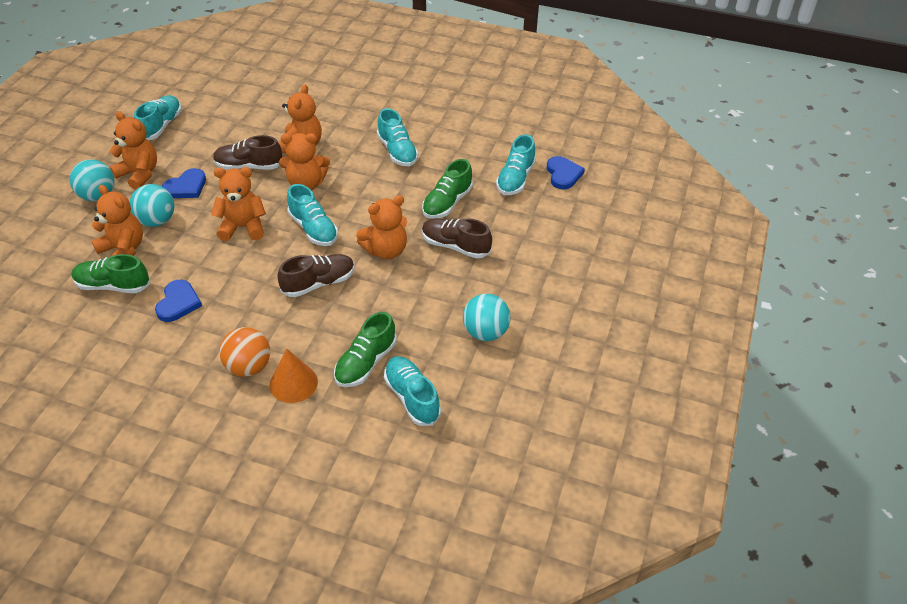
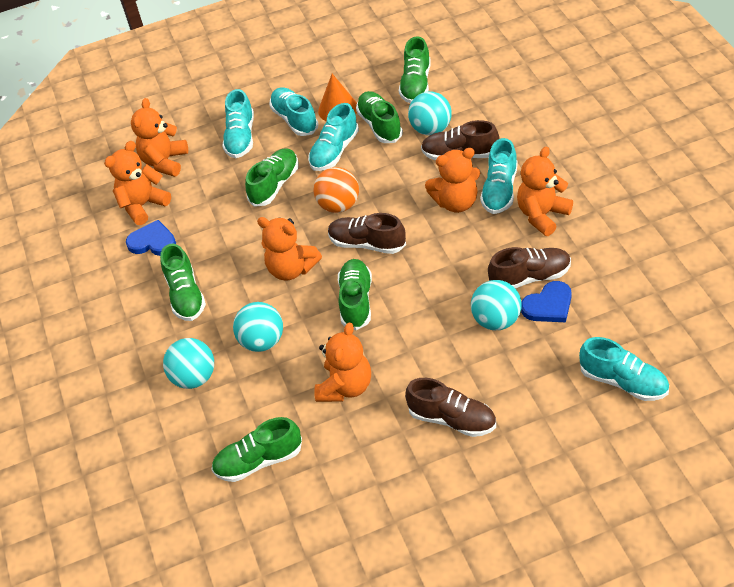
blue heart: 3 -> 2
brown shoe: 3 -> 4
green shoe: 3 -> 6
turquoise ball: 3 -> 4

